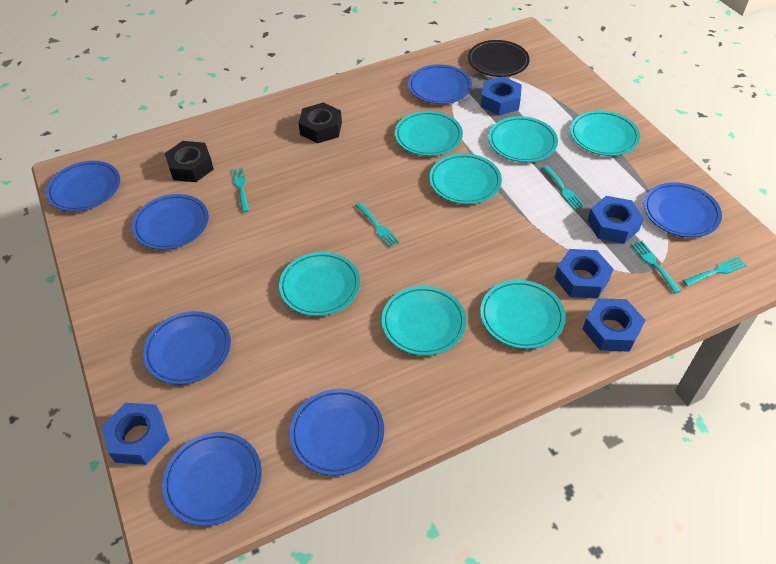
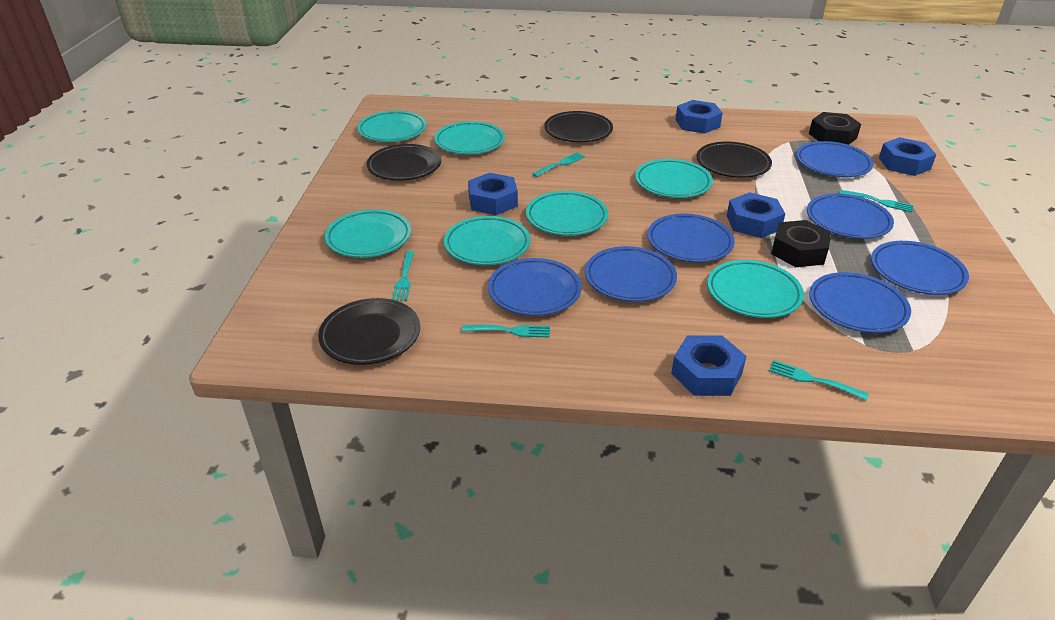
black plate: 1 -> 4

